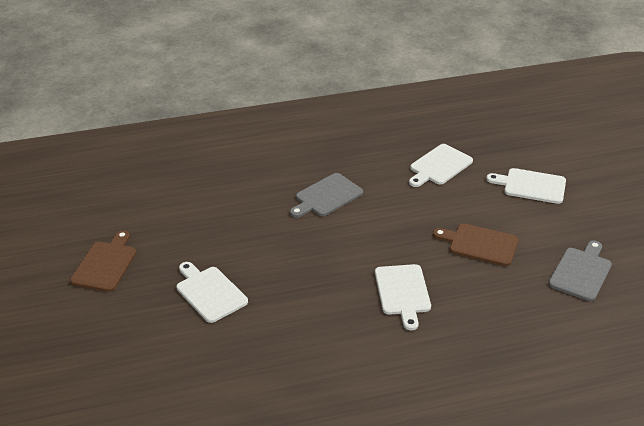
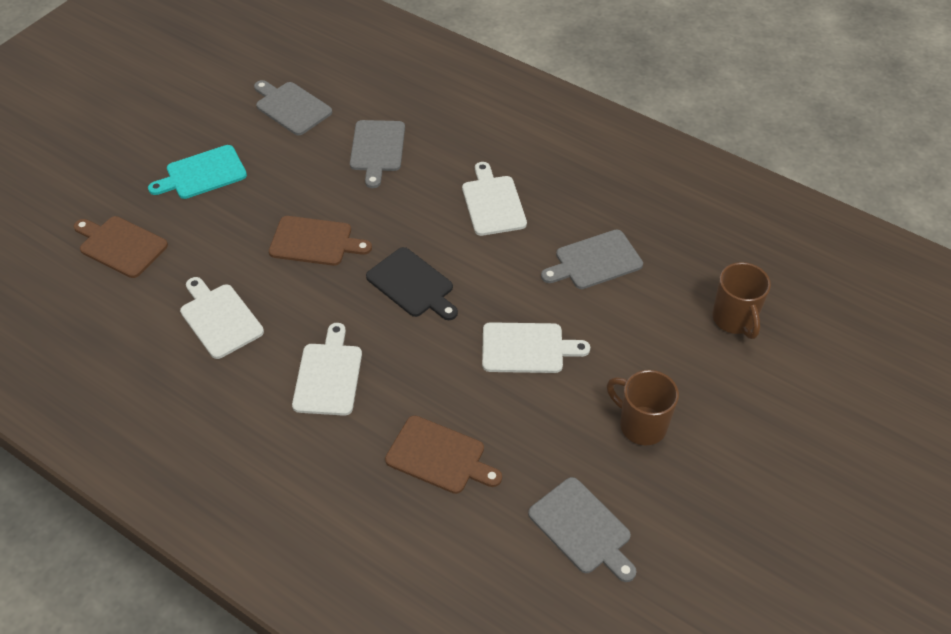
black cutting board: 0 -> 1
brown cutting board: 2 -> 3
brown mug: 0 -> 2
grey cutting board: 2 -> 4
turquoise cutting board: 0 -> 1

